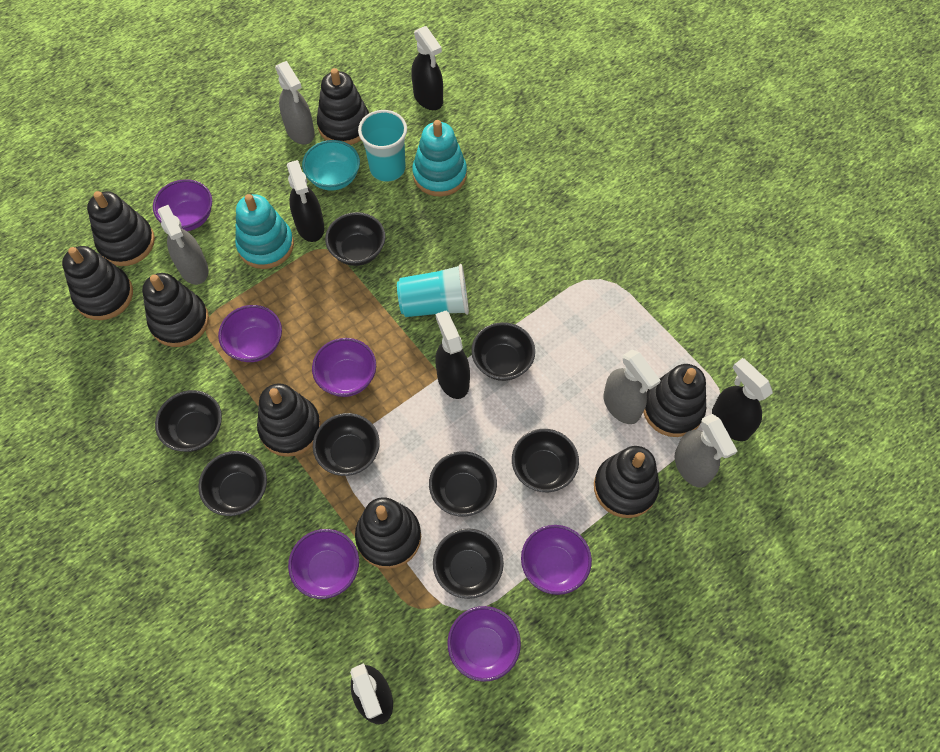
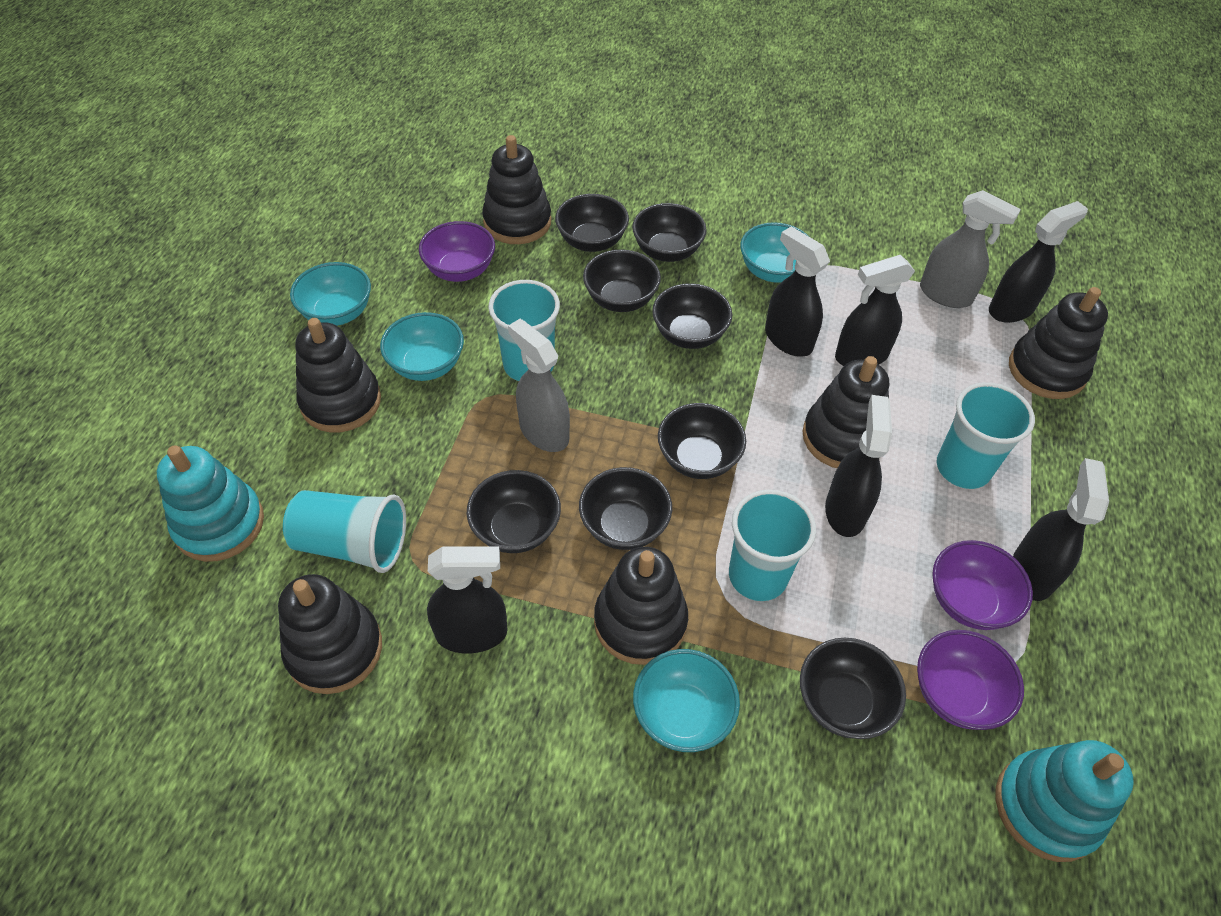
black spray bottle: 5 -> 6
black stacking toy: 8 -> 6
grey spray bottle: 4 -> 2
purple bowl: 6 -> 3
turquoise bowl: 1 -> 4
turquoise cup: 2 -> 4

